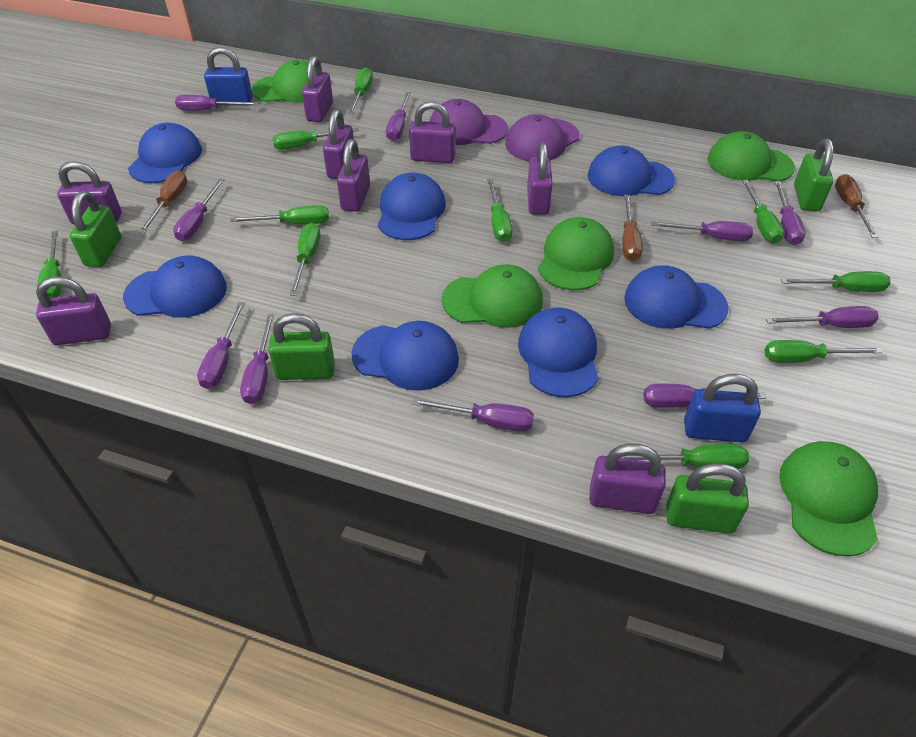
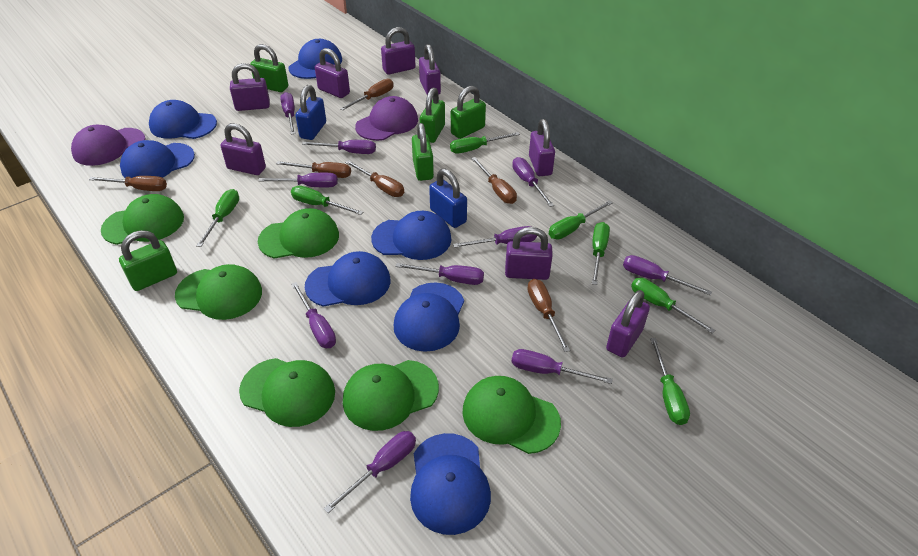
brown screwdriver: 3 -> 6
green cap: 5 -> 6
green padlock: 4 -> 5
green screwdriver: 10 -> 7

